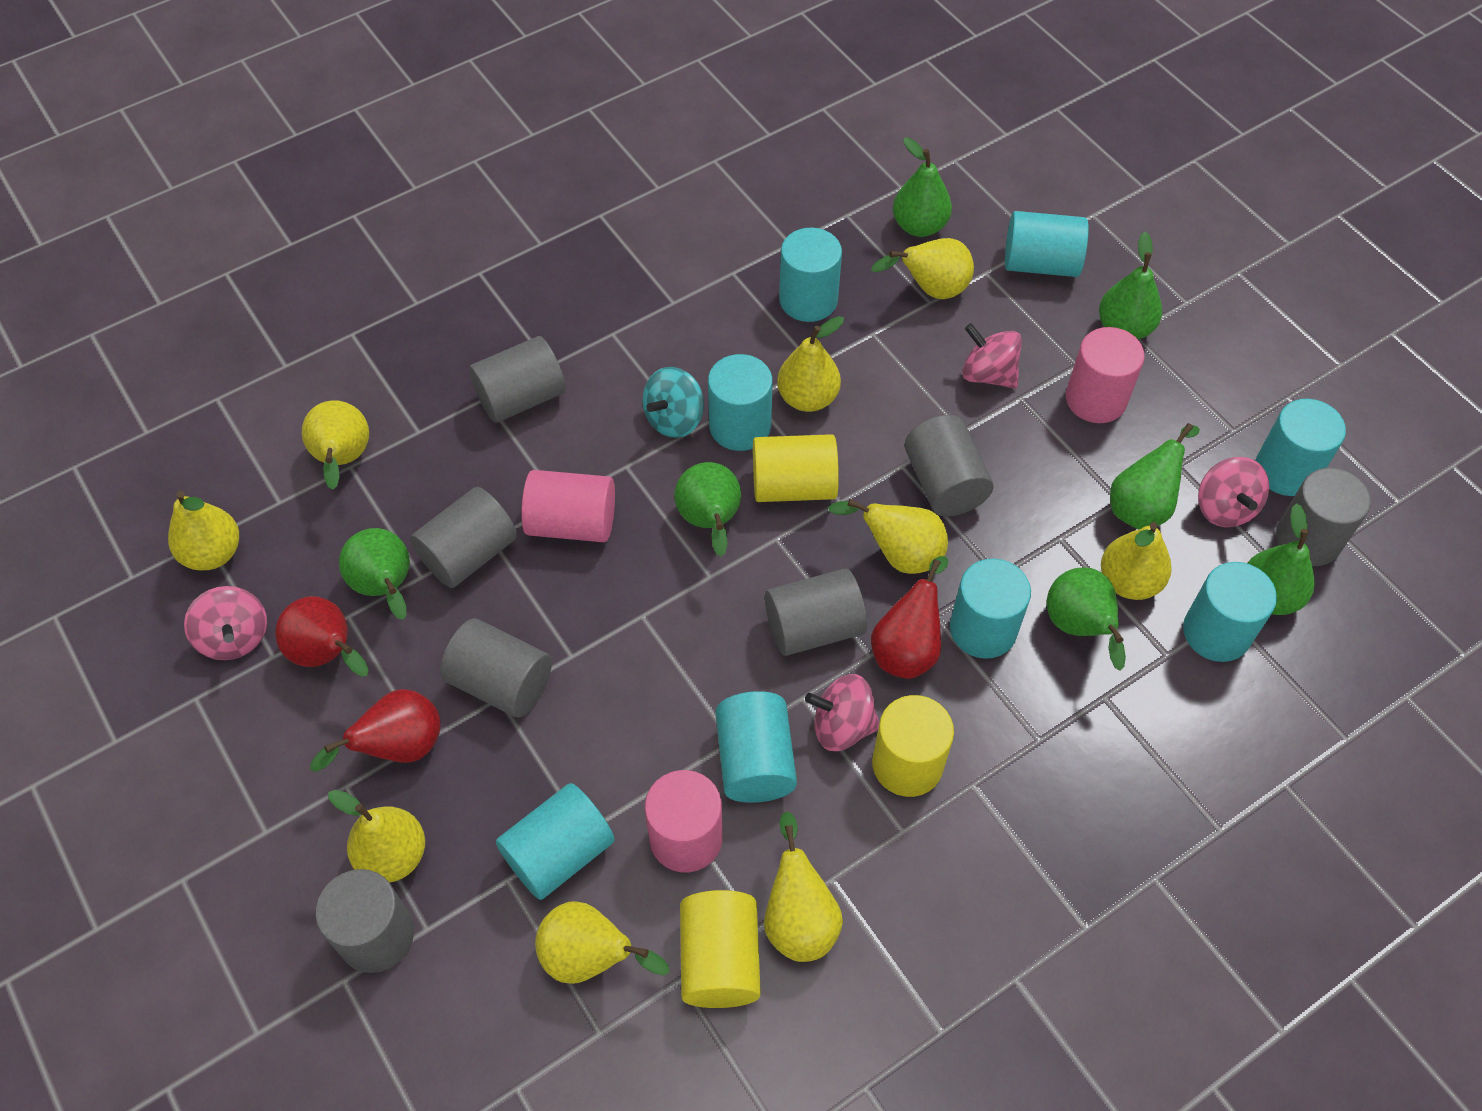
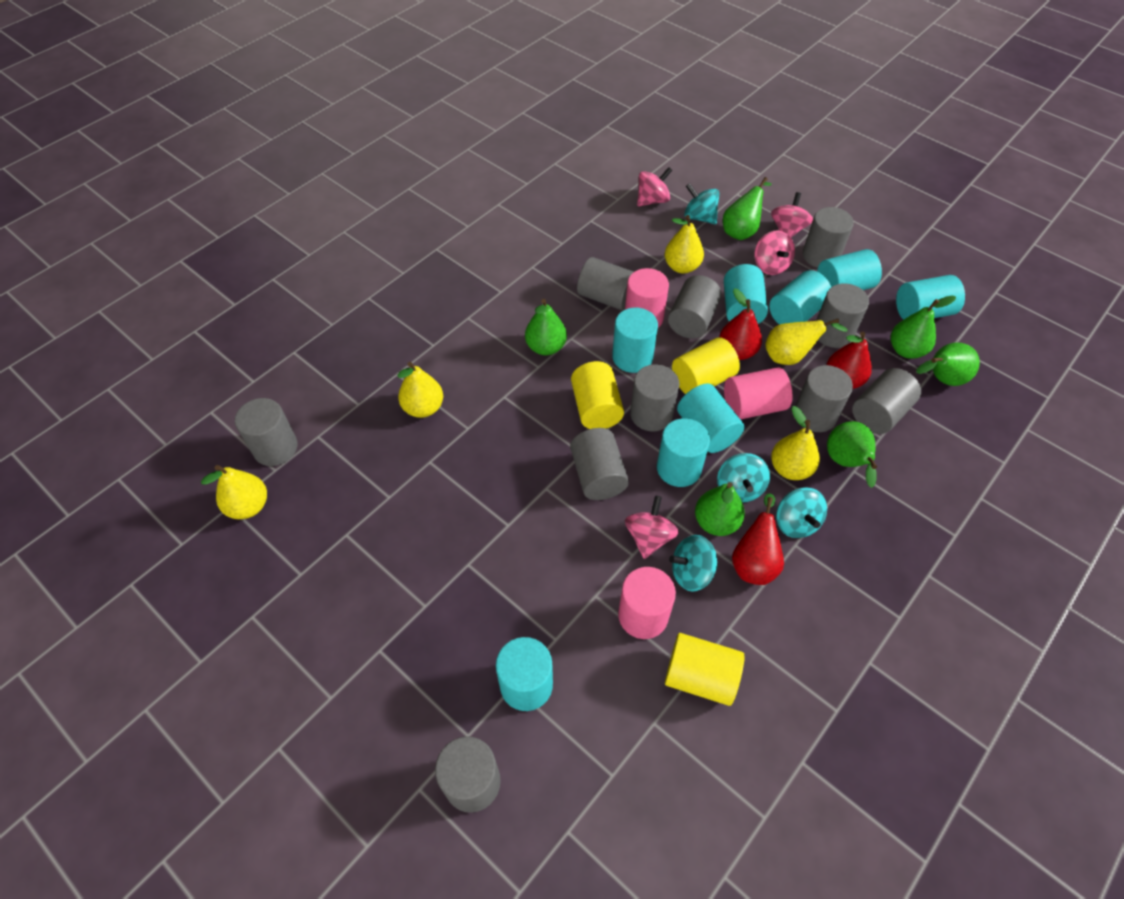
green pear: 7 -> 6
grey cylinder: 7 -> 10
turquoise spinning top: 1 -> 4
yellow pear: 9 -> 5

